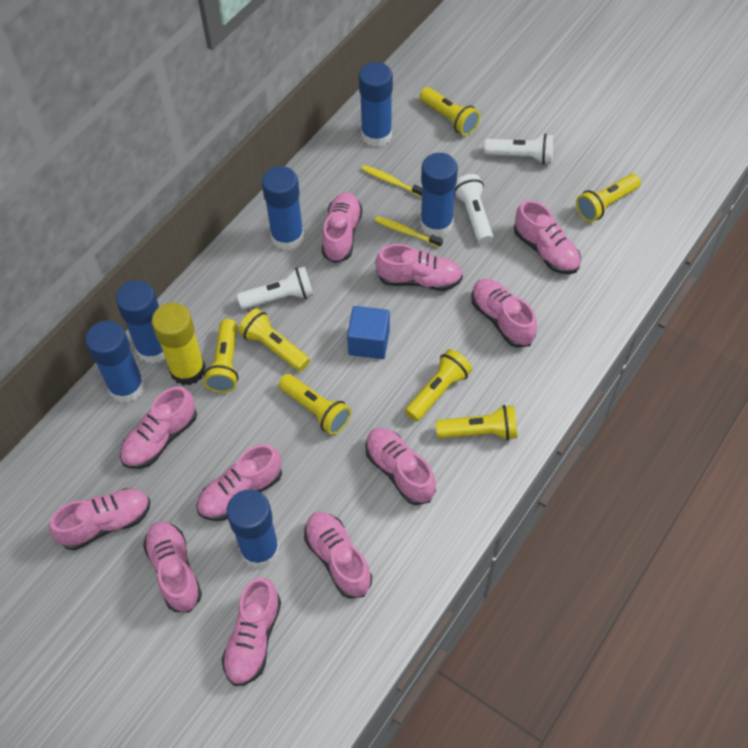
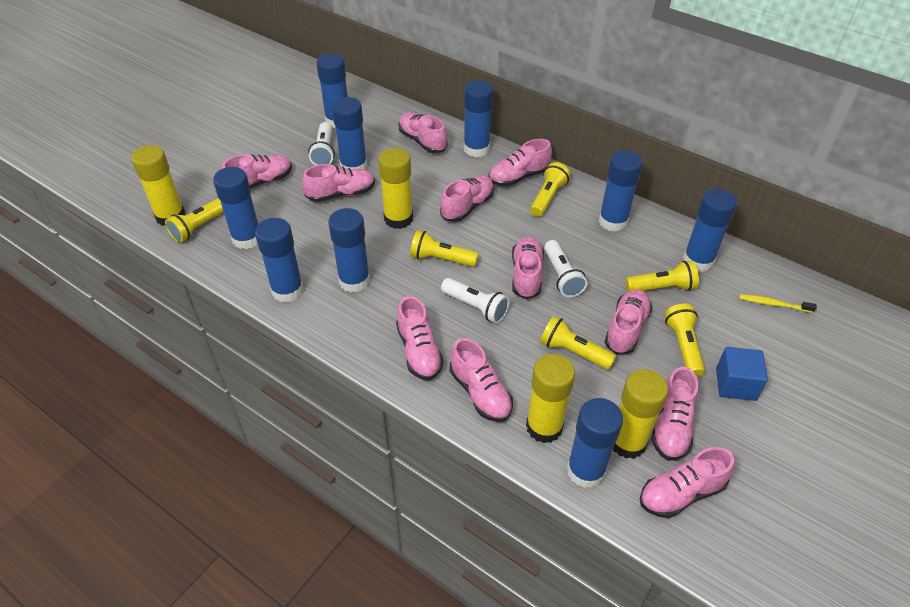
blue glue stick: 6 -> 9
yellow flashlight: 7 -> 6
yellow glue stick: 1 -> 4
yellow toothbrush: 2 -> 1

